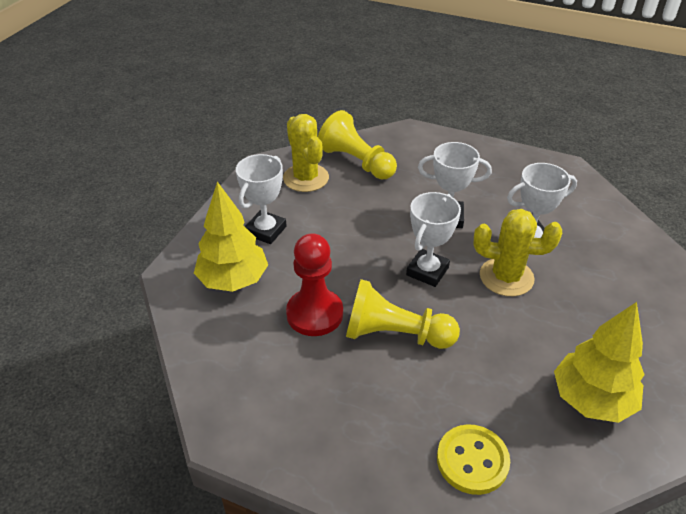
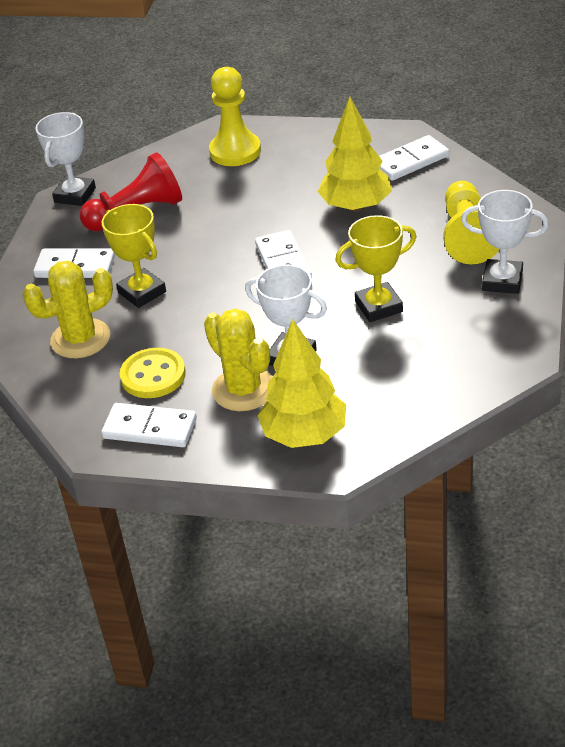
white domino: 0 -> 4
white trophy: 4 -> 3
yellow trophy: 0 -> 2

